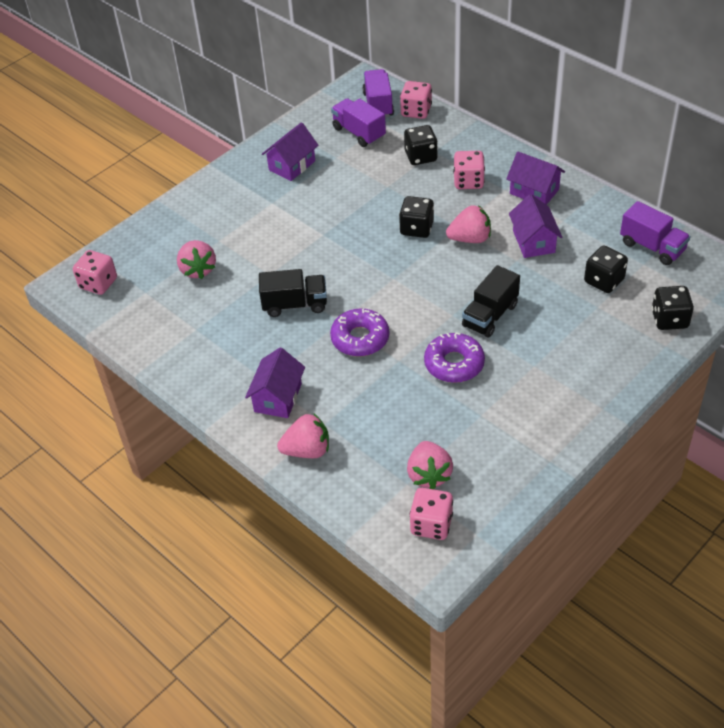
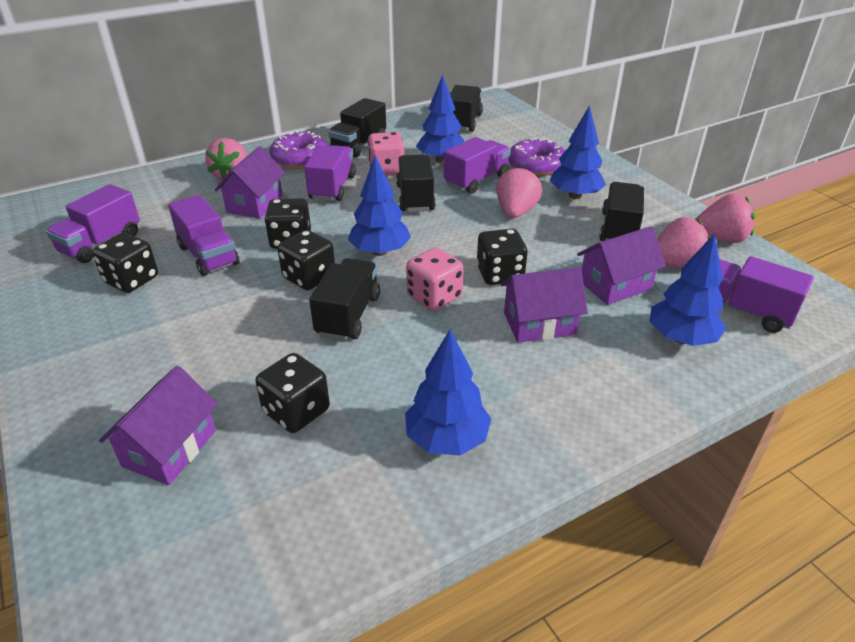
black dice: 4 -> 5
black truck: 2 -> 5
blue tree: 0 -> 5
pink dice: 4 -> 2
purple truck: 3 -> 5

